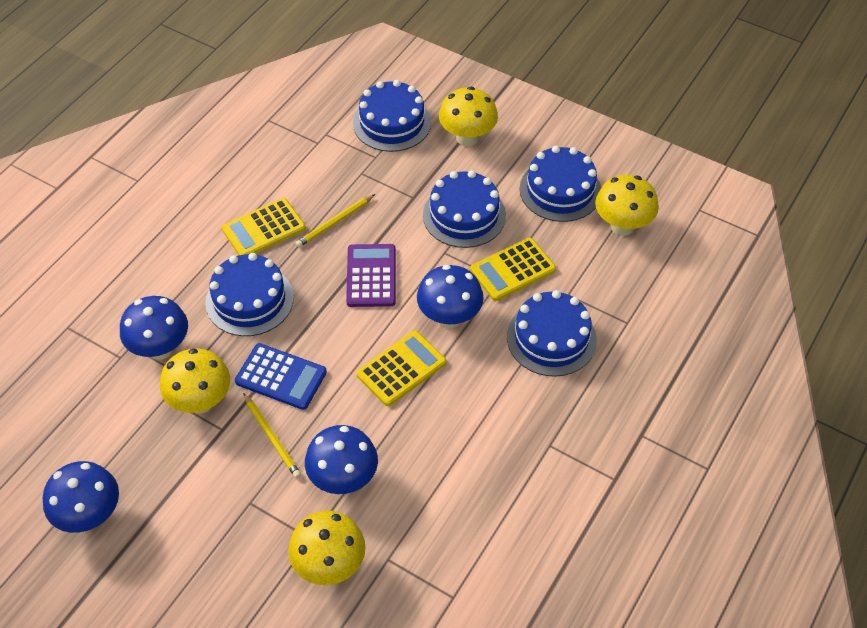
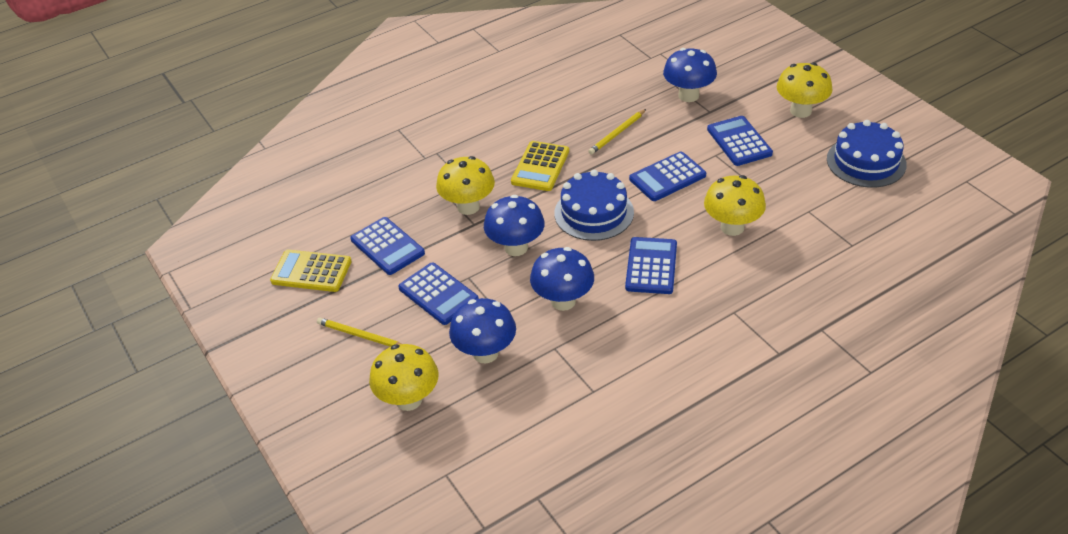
blue cake: 5 -> 2
blue calculator: 1 -> 5
purple calculator: 1 -> 0
yellow calculator: 3 -> 2

